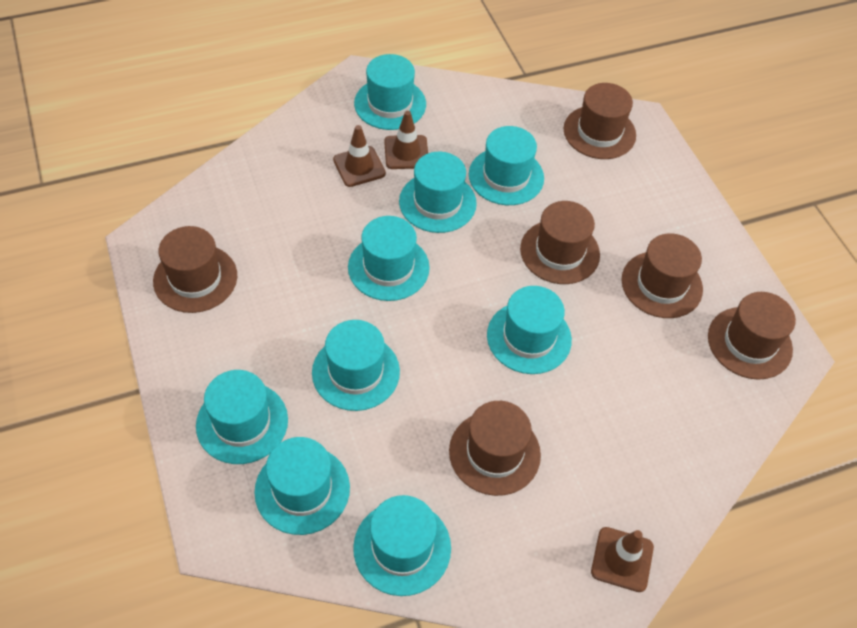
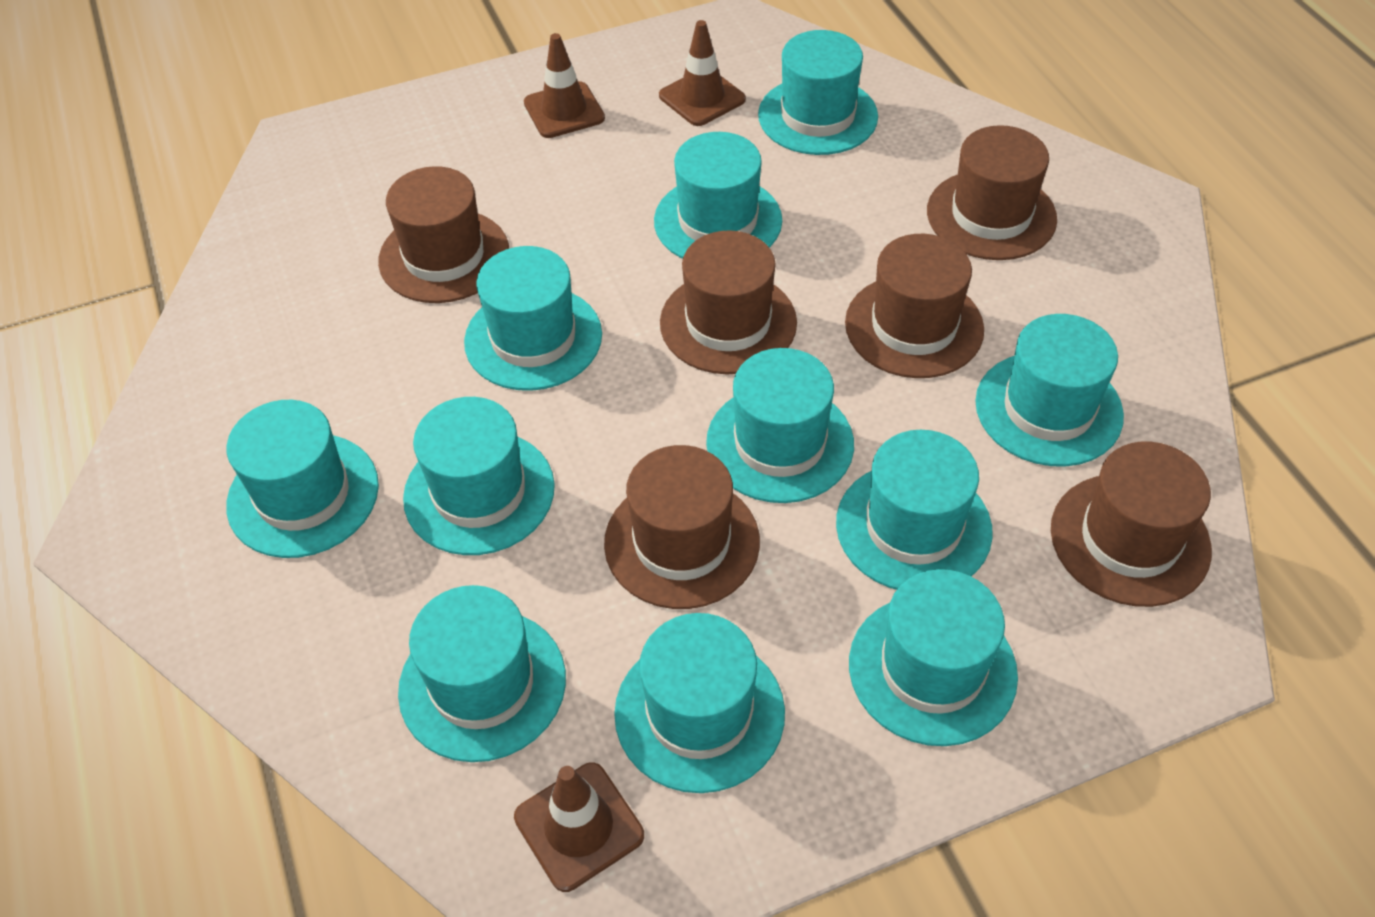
turquoise hat: 9 -> 11

